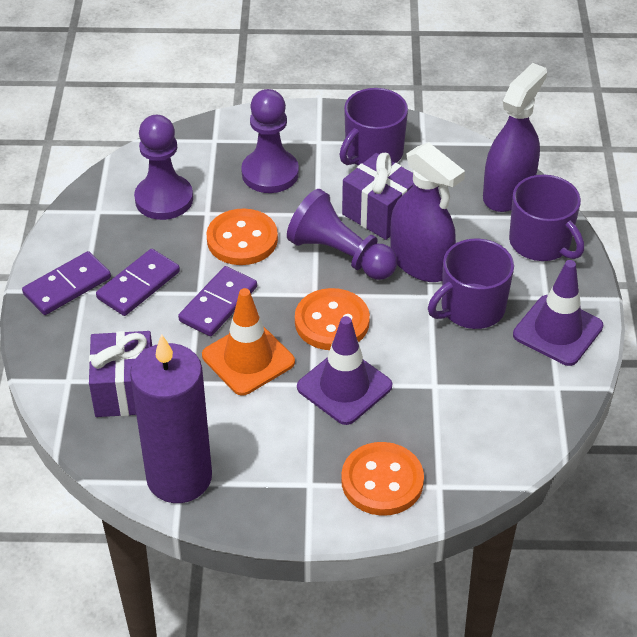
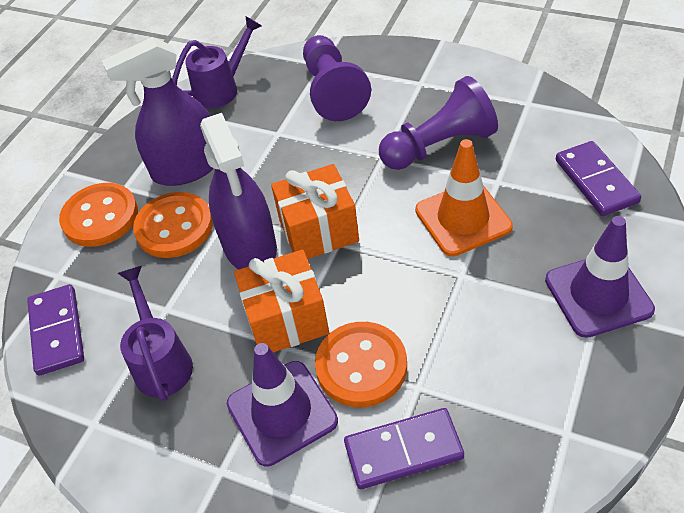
orange gift: 0 -> 2
purple candle: 1 -> 0
purple gift: 2 -> 0
purple mug: 3 -> 0
purple pawn: 3 -> 2
purple watering can: 0 -> 2

